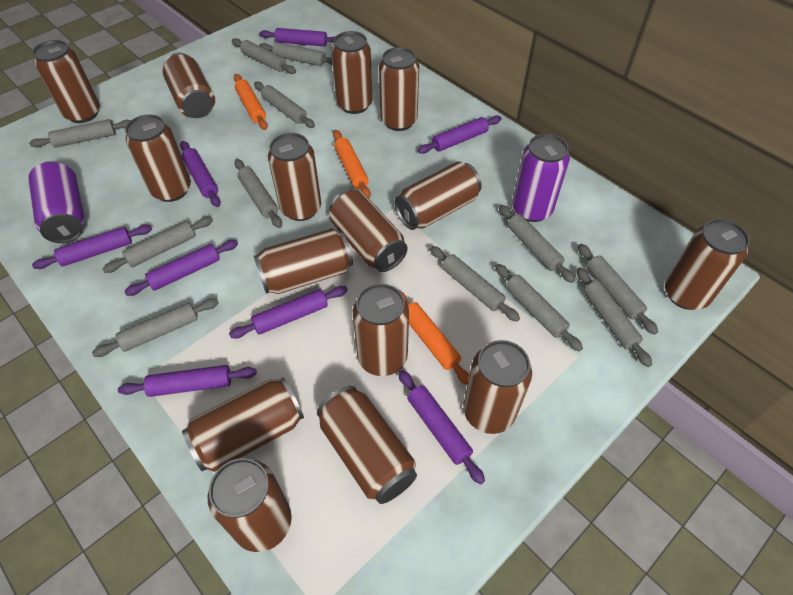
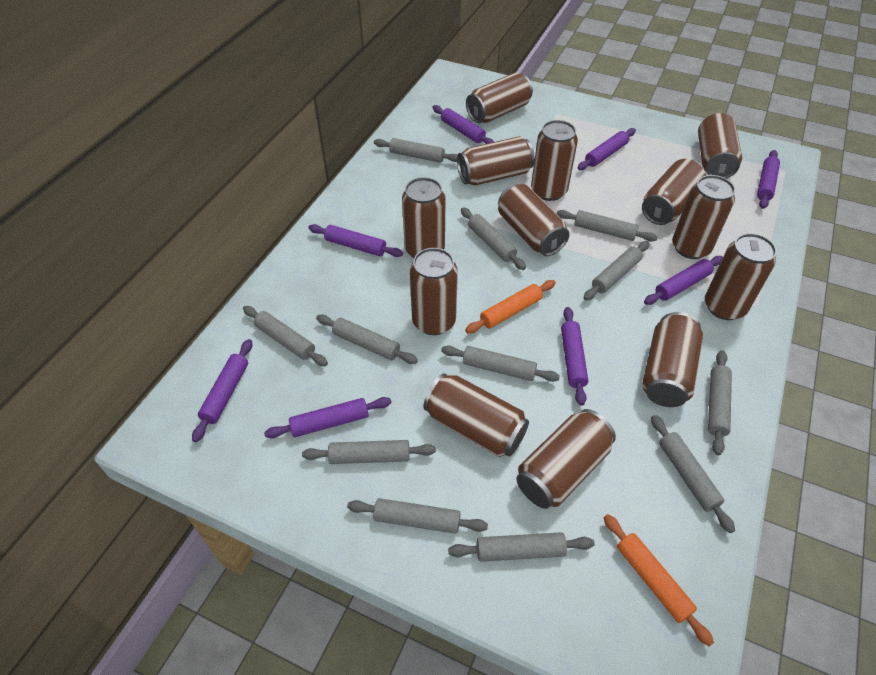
brown can: 15 -> 13
orange rolling pin: 3 -> 2
purple can: 2 -> 0

